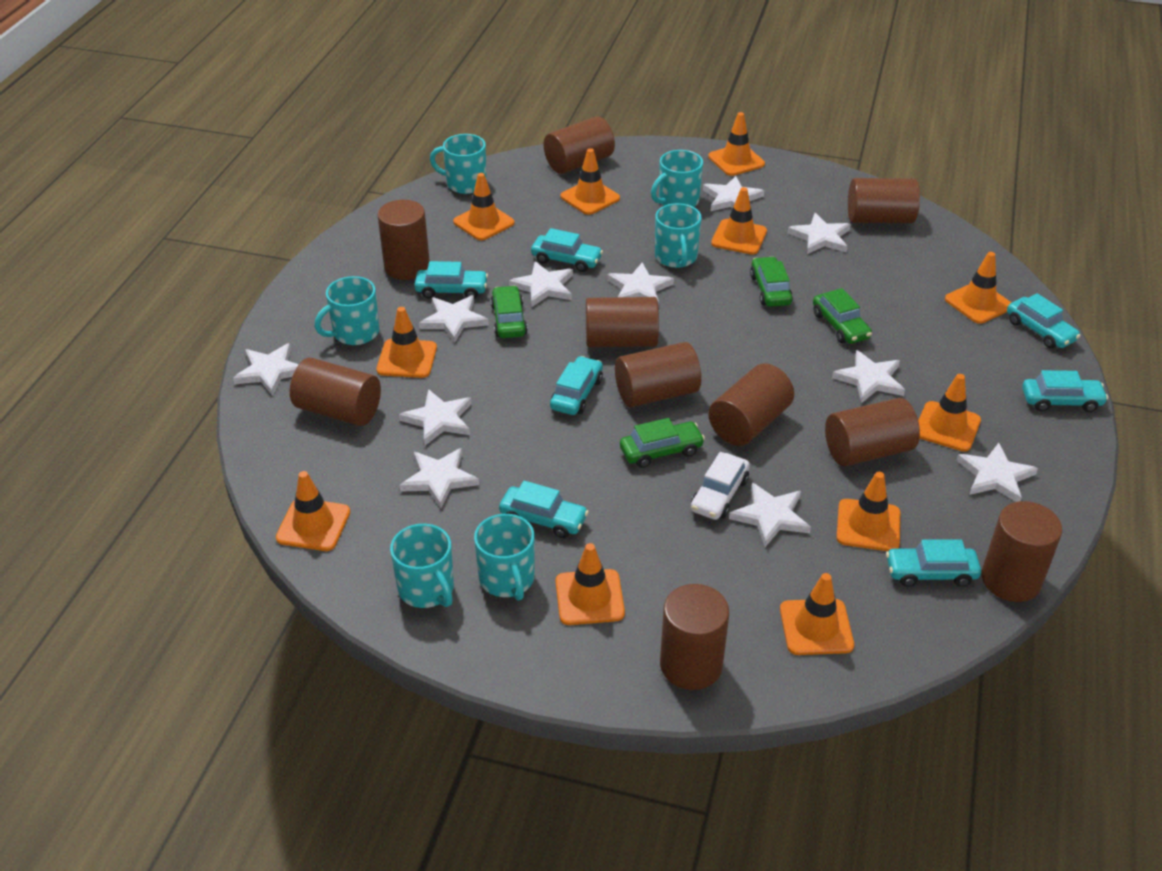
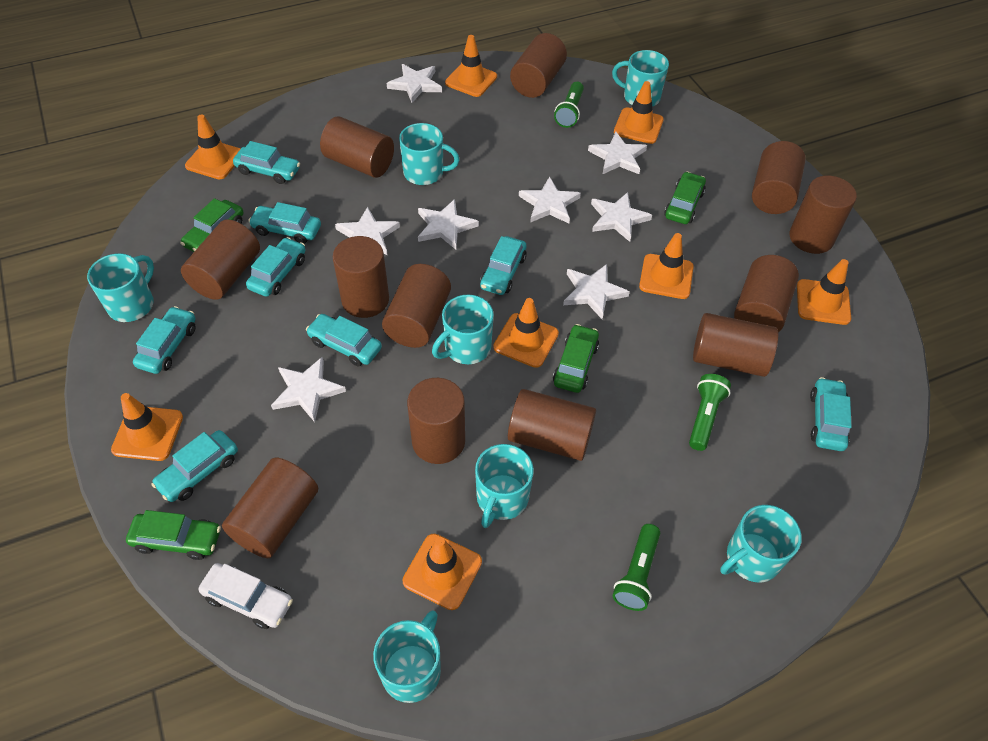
brown cylinder: 10 -> 12
green flashlight: 0 -> 3
orange traffic cone: 11 -> 8
turquoise car: 7 -> 8
turquoise mug: 6 -> 7
white star: 11 -> 8

